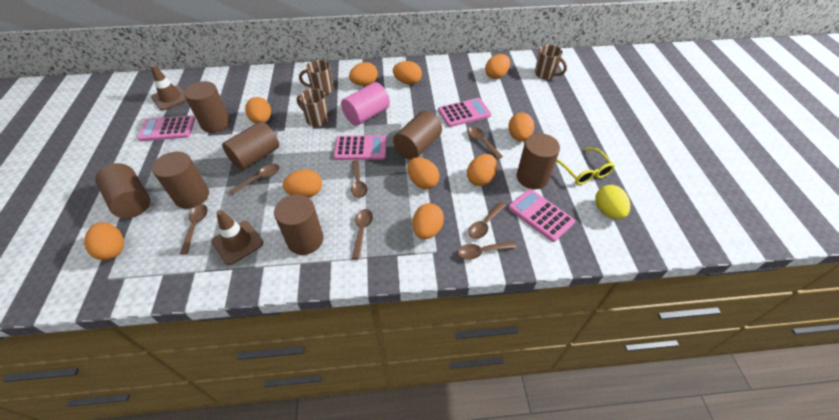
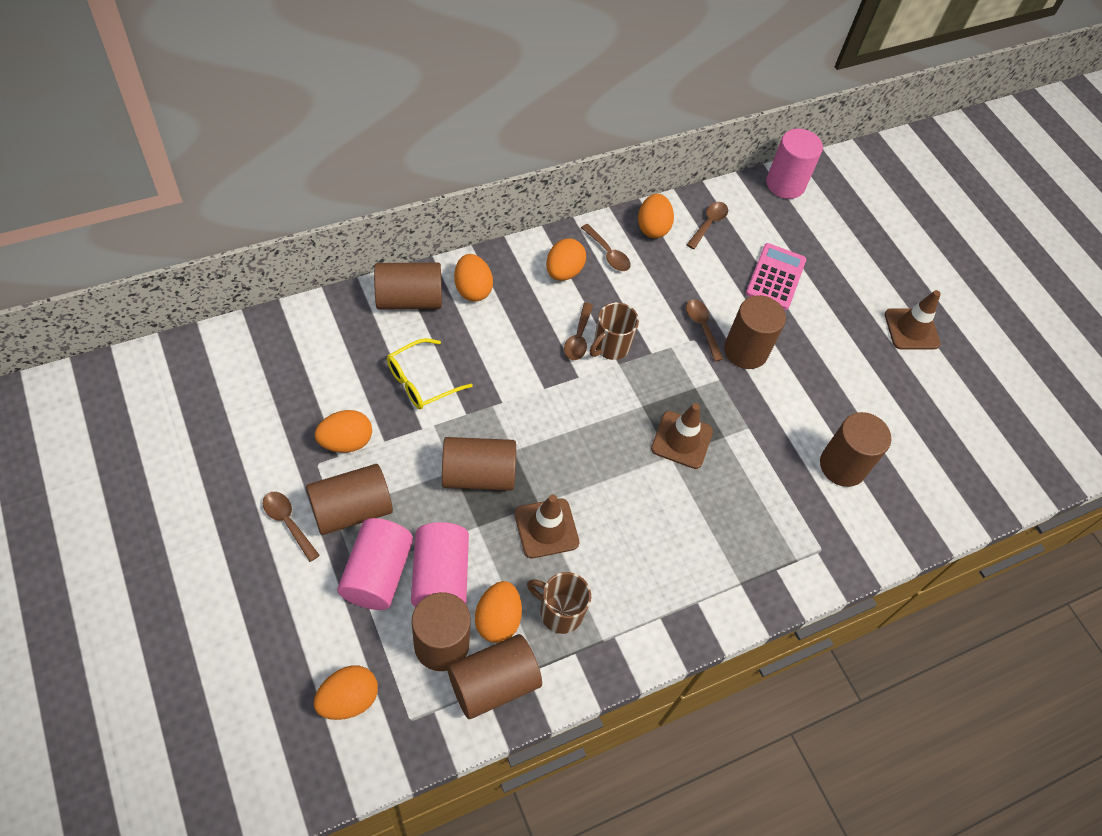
brown mug: 3 -> 2
brown spoon: 7 -> 5
brown traffic cone: 2 -> 3
orange egg: 10 -> 6
pink calculator: 4 -> 1
pink cylinder: 1 -> 3
yellow egg: 1 -> 0

